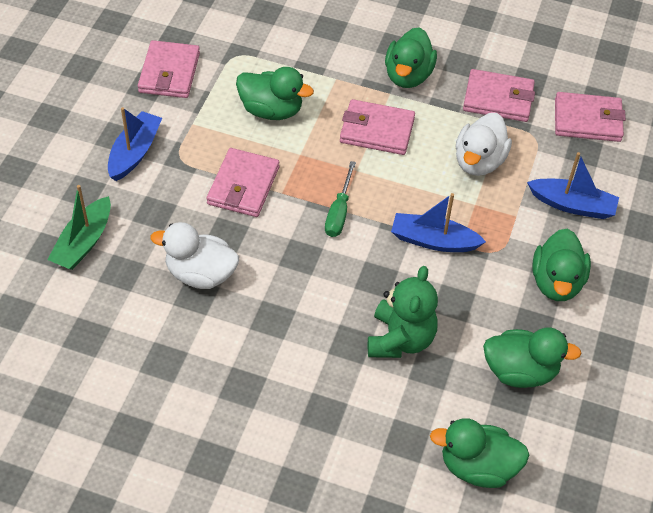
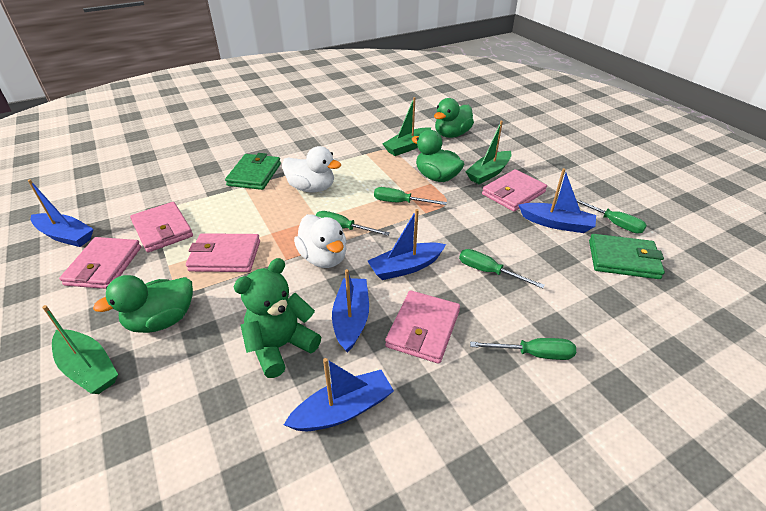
blue boat: 3 -> 5
green boat: 1 -> 3
green duck: 5 -> 3
green screwdriver: 1 -> 5
green wallet: 0 -> 2

